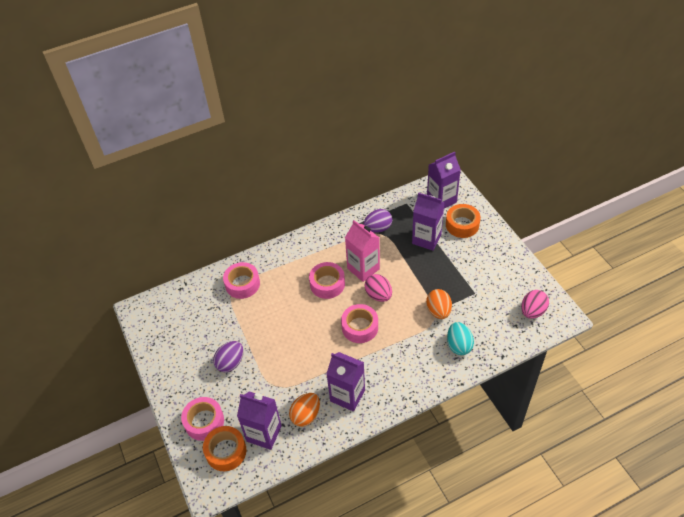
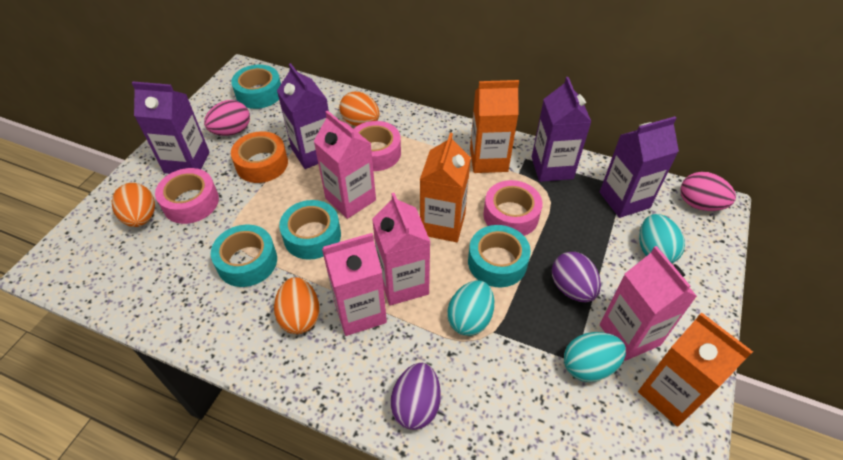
orange carton: 0 -> 3
orange egg: 2 -> 3
orange tape: 2 -> 1
pink carton: 1 -> 4
pink tape: 4 -> 3
turquoise egg: 1 -> 3
turquoise tape: 0 -> 4

